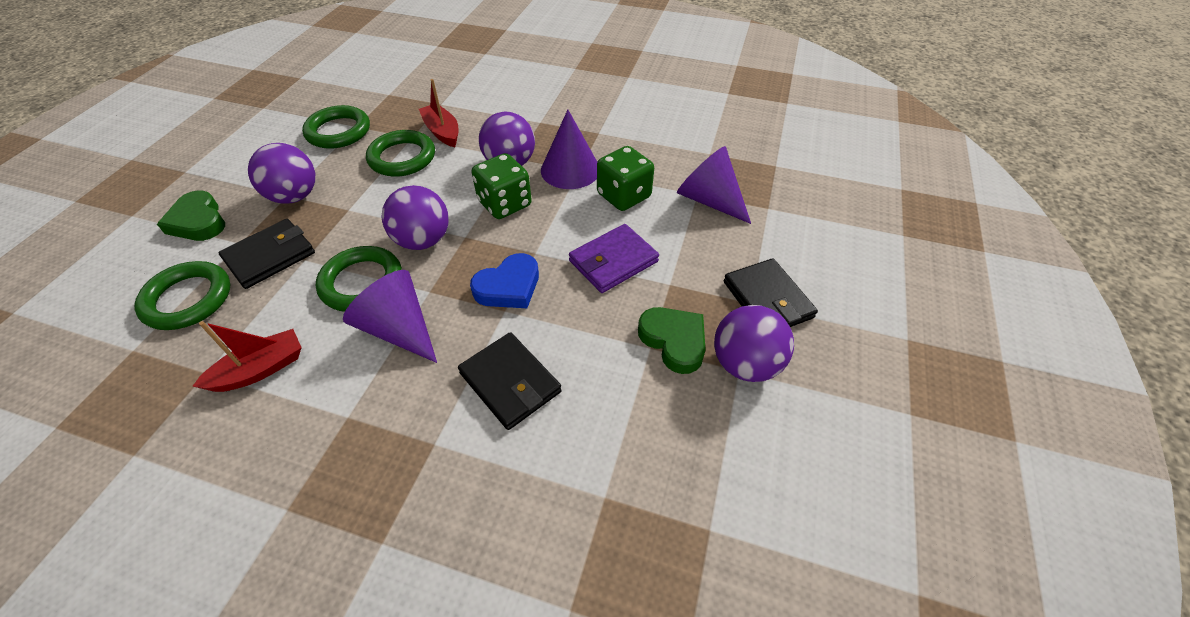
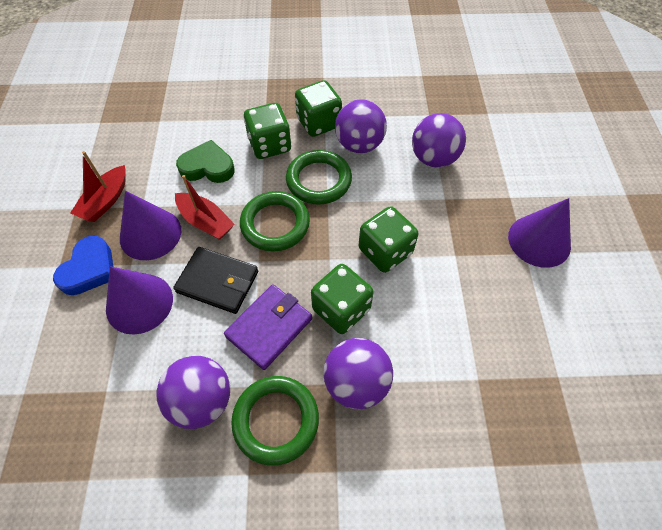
black wallet: 3 -> 1
green dice: 2 -> 4
green heart: 2 -> 1
green ring: 4 -> 3

